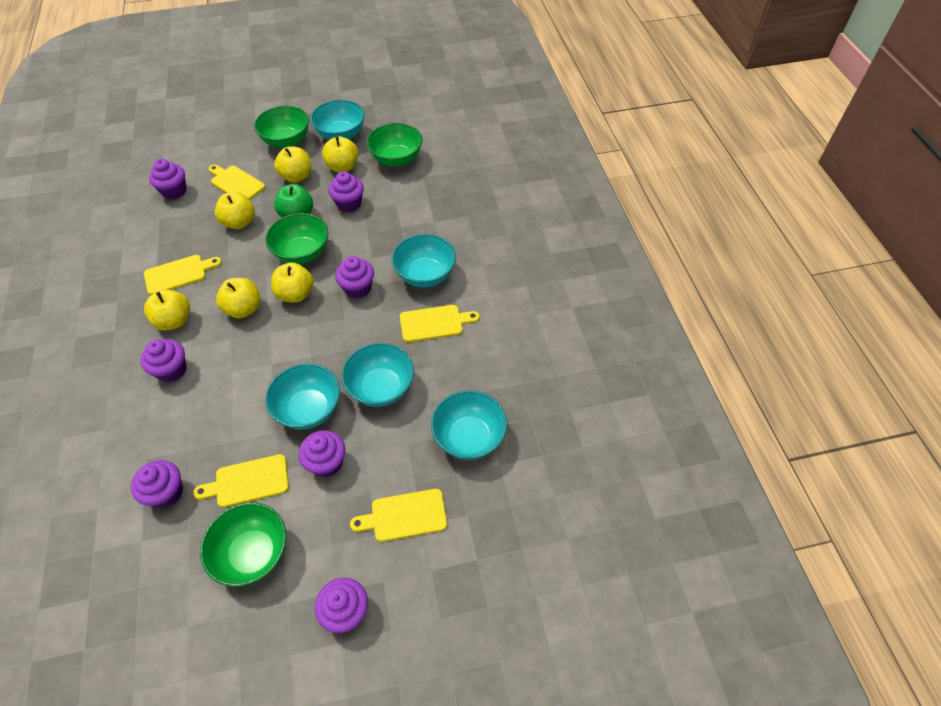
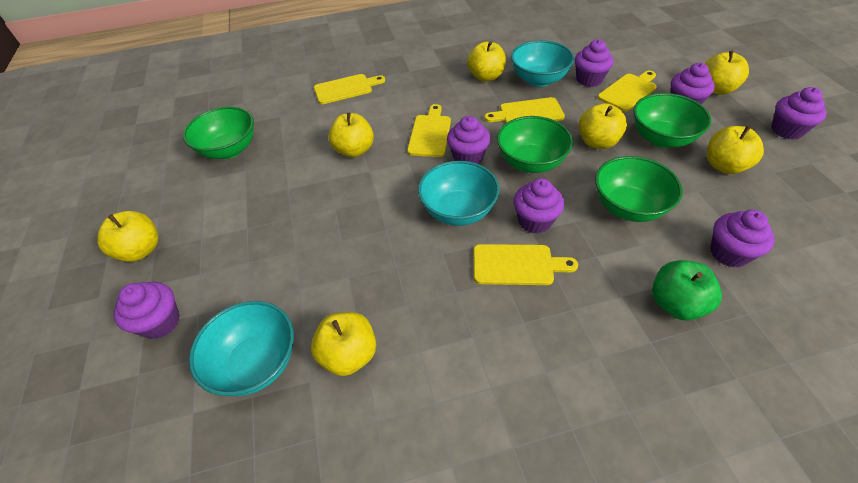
turquoise bowl: 5 -> 3
yellow apple: 6 -> 7

